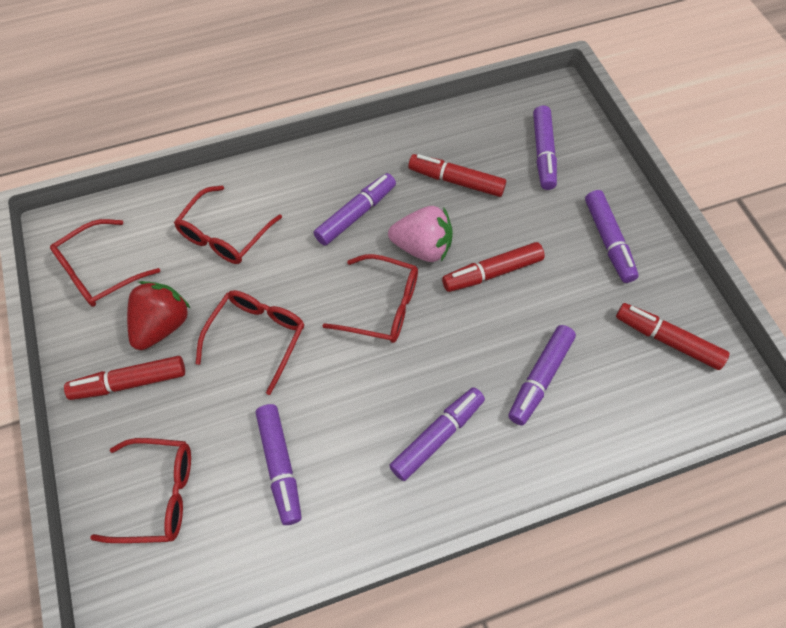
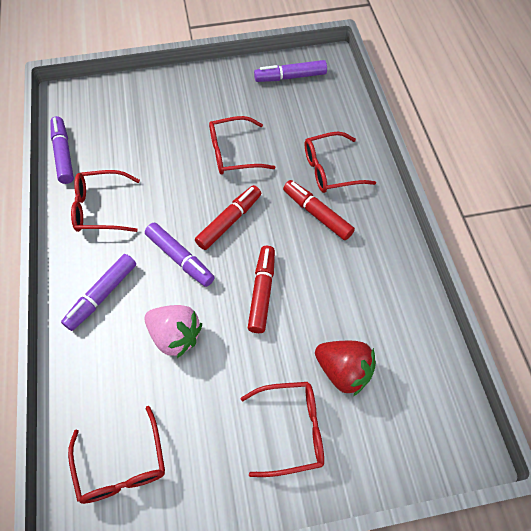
purple marker: 6 -> 4
red marker: 4 -> 3

